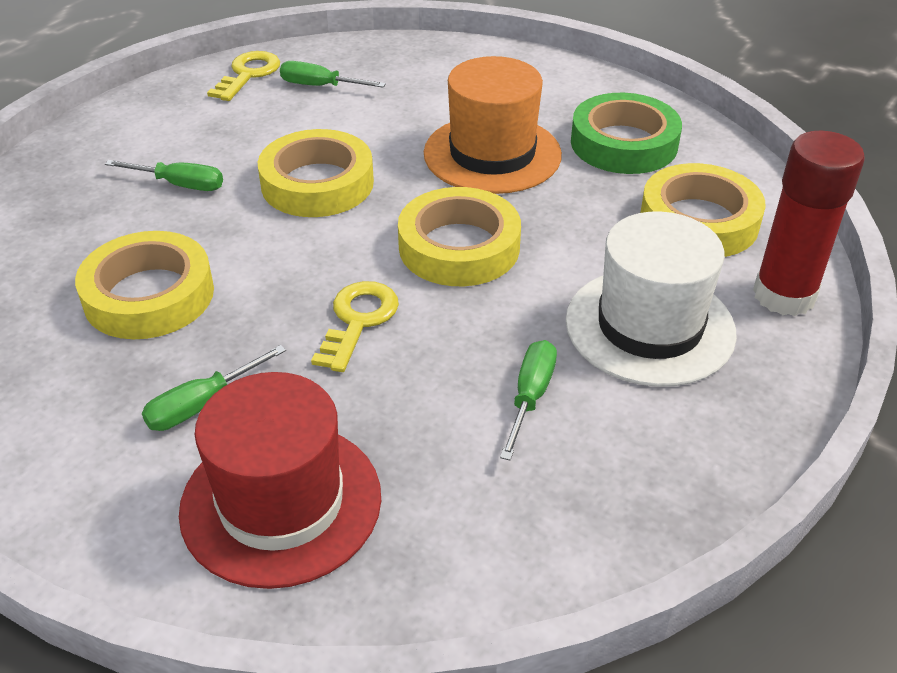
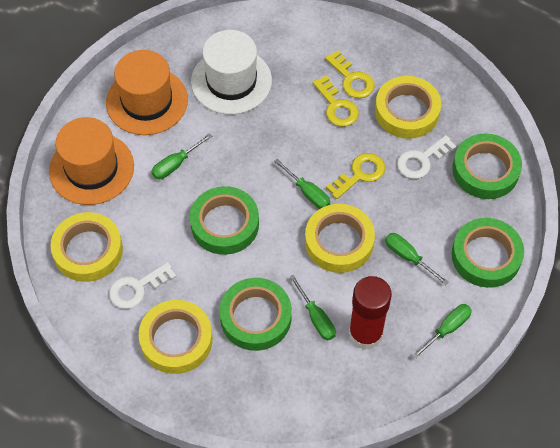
green screwdriver: 4 -> 5
green tape: 1 -> 4
orange hat: 1 -> 2
red hat: 1 -> 0
white key: 0 -> 2
yellow key: 2 -> 3

